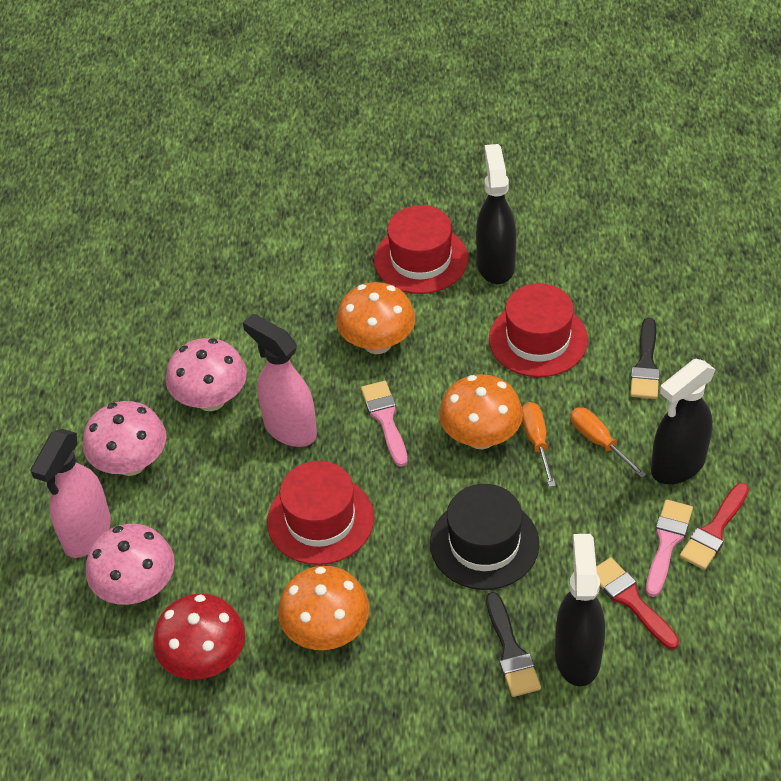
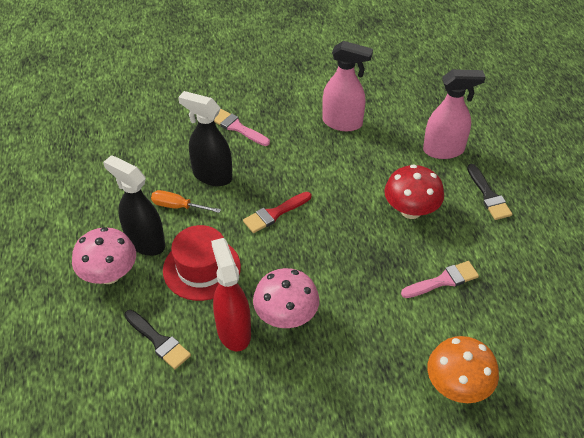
black hat: 1 -> 0
black spray bottle: 3 -> 2
orange mushroom: 3 -> 1
orange screwdriver: 2 -> 1
pink mushroom: 3 -> 2
red brush: 2 -> 1
red hat: 3 -> 1
red spray bottle: 0 -> 1

